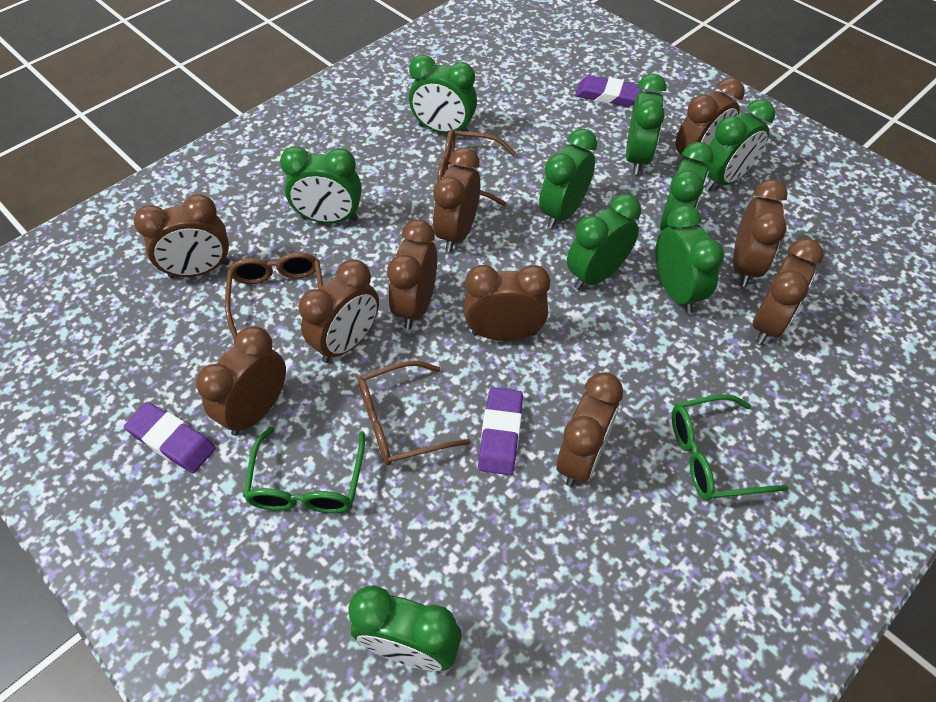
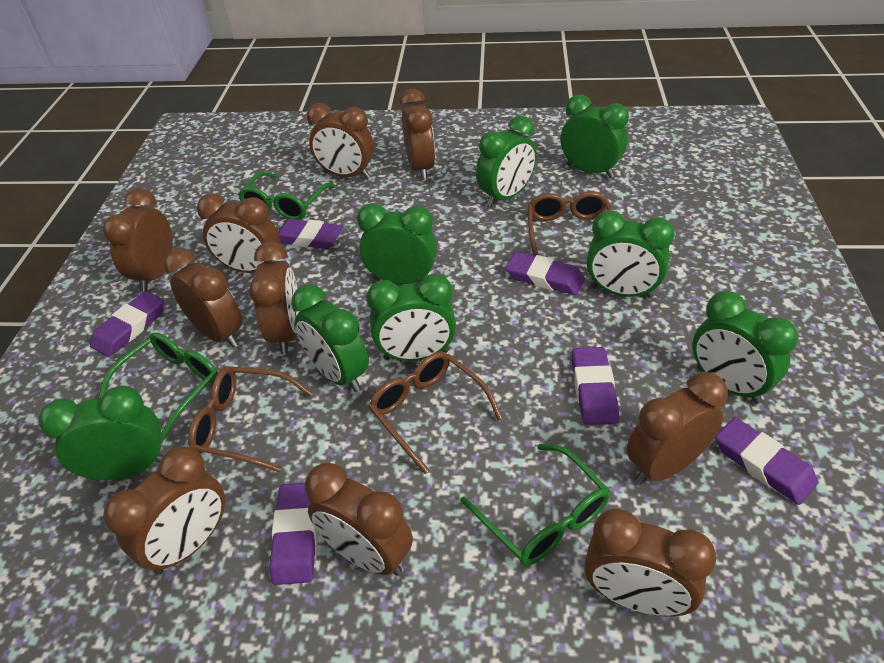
green clock: 9 -> 8
green glasses: 2 -> 3
purple eraser: 3 -> 6

